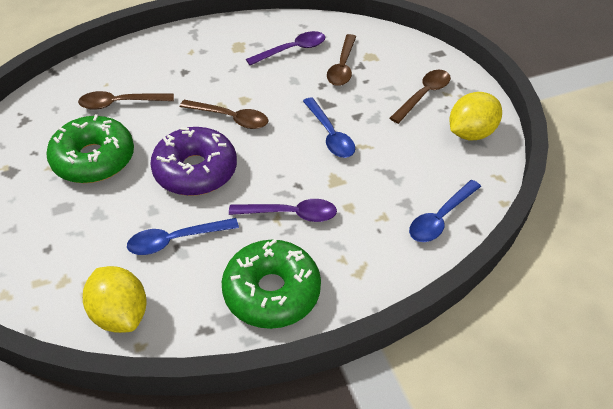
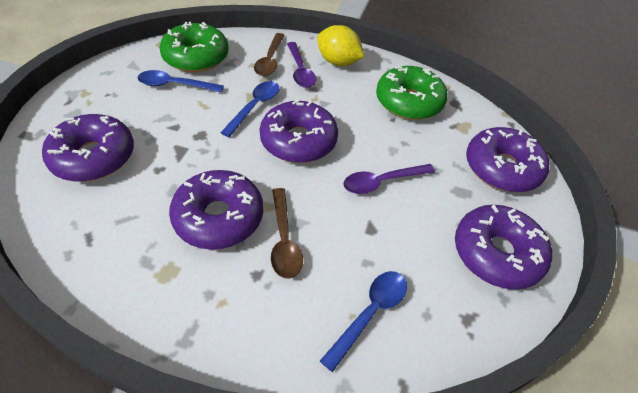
brown spoon: 4 -> 2
purple donut: 1 -> 5
yellow lemon: 2 -> 1

